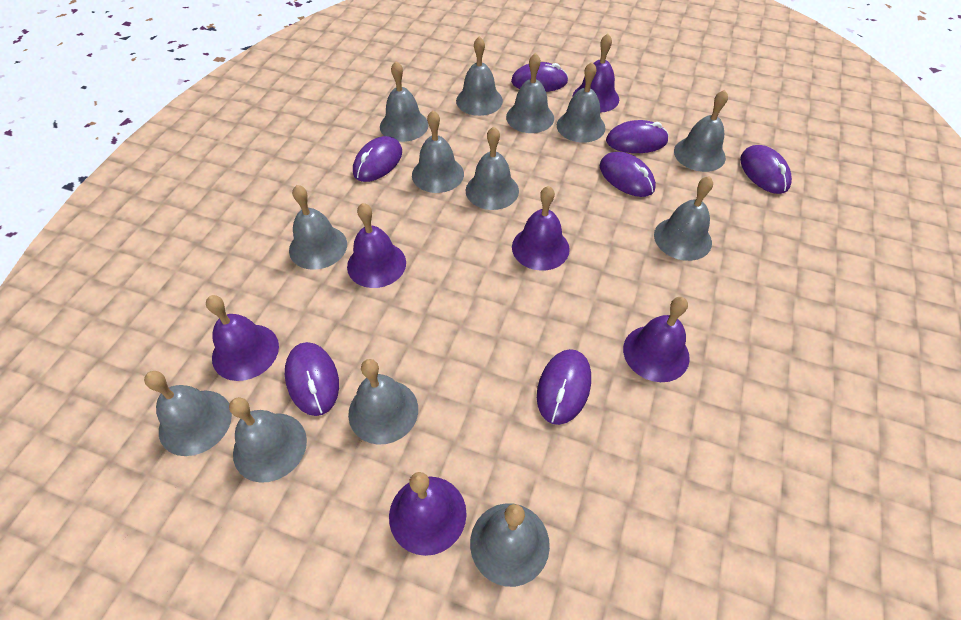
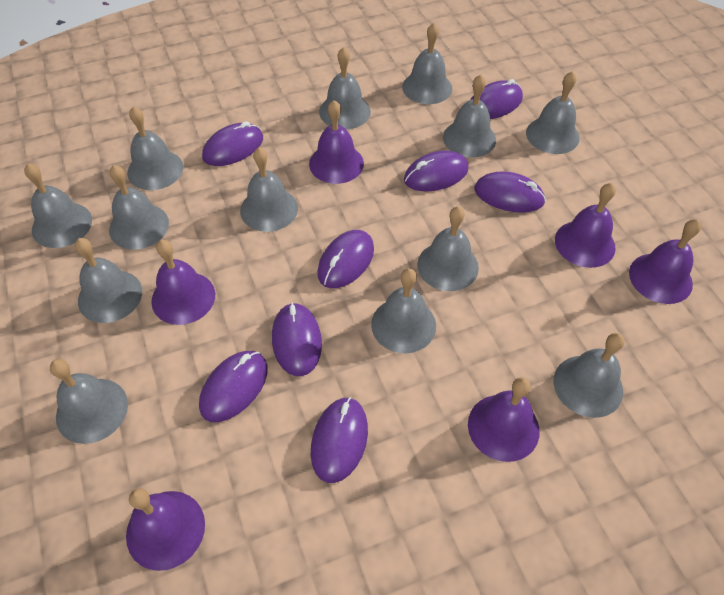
purple mouse: 7 -> 8

